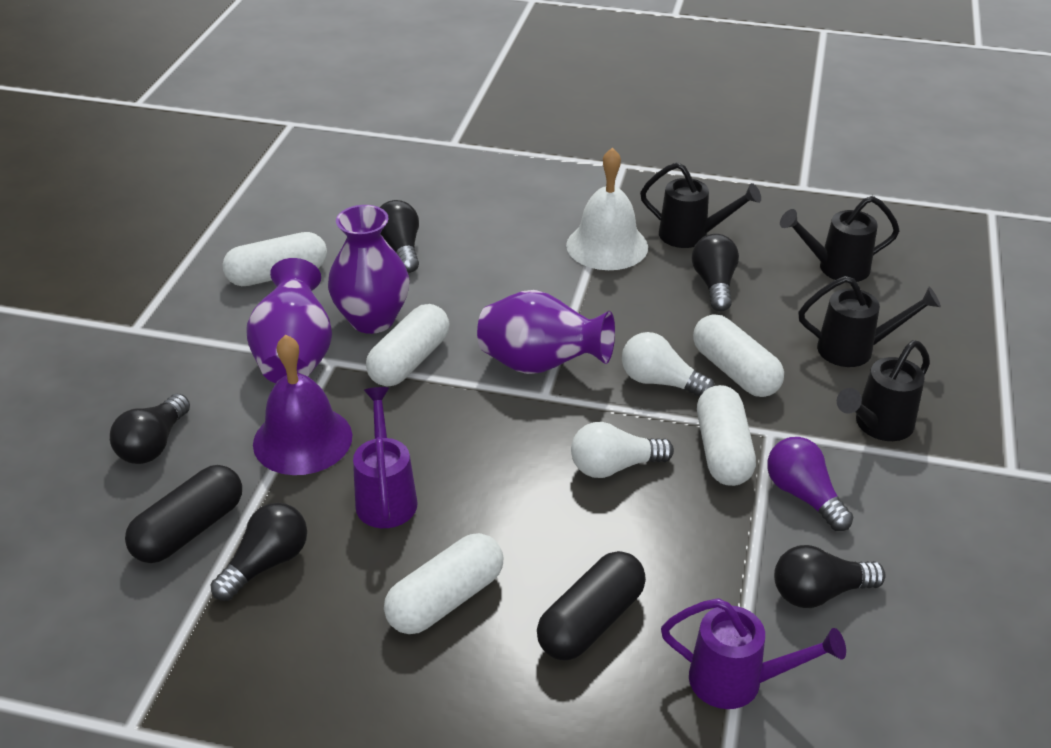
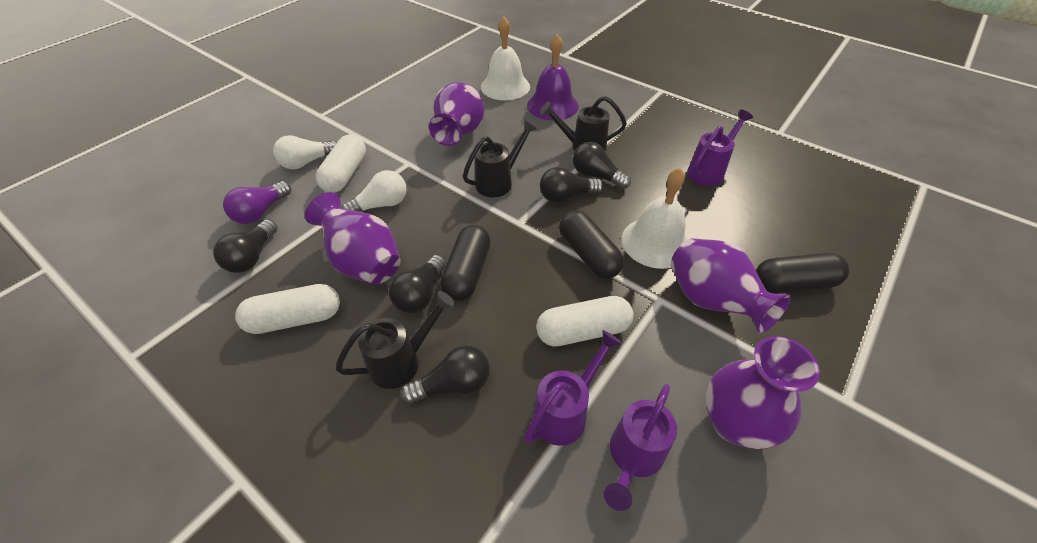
black capsule: 2 -> 3
black watering can: 4 -> 3
purple vase: 3 -> 4
purple watering can: 2 -> 3
white bell: 1 -> 2
white capsule: 5 -> 3

